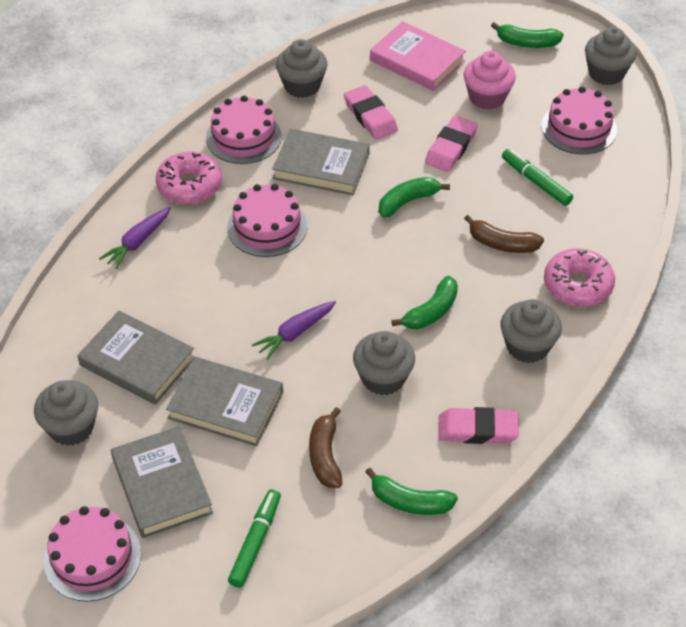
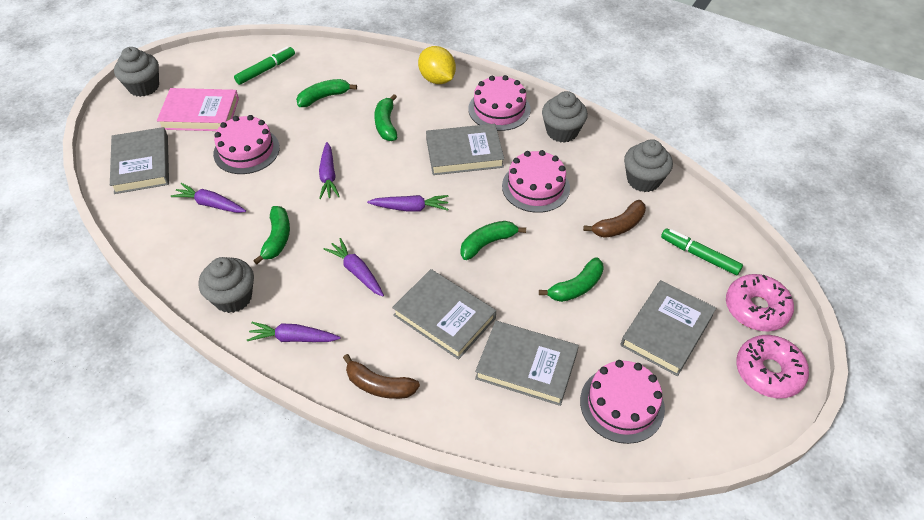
green banana: 4 -> 5
grey book: 4 -> 5
grey cupcake: 5 -> 4
pink cupcake: 1 -> 0
pink eraser: 3 -> 0
purple carrot: 2 -> 5
yellow lemon: 0 -> 1

